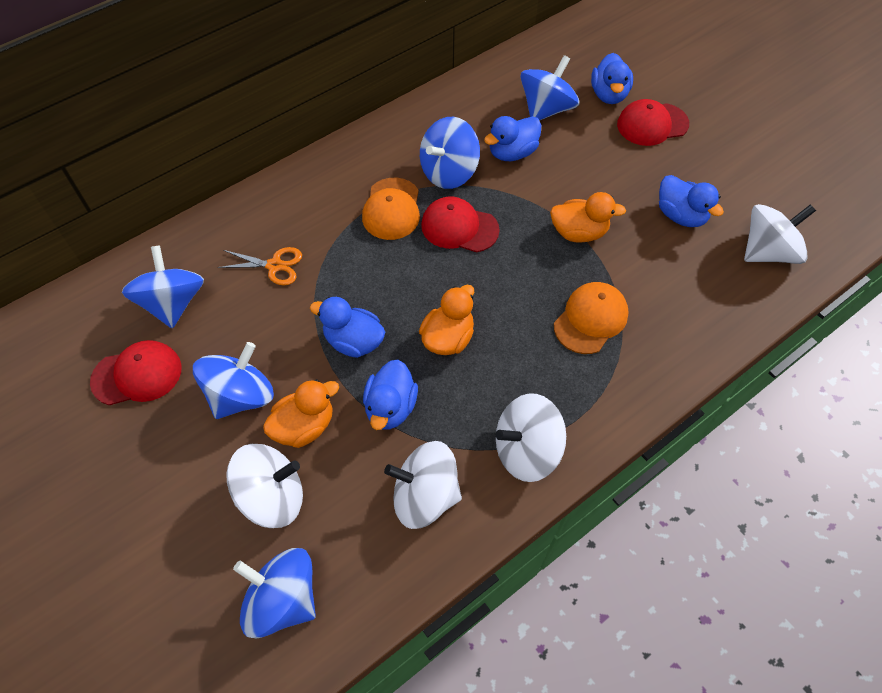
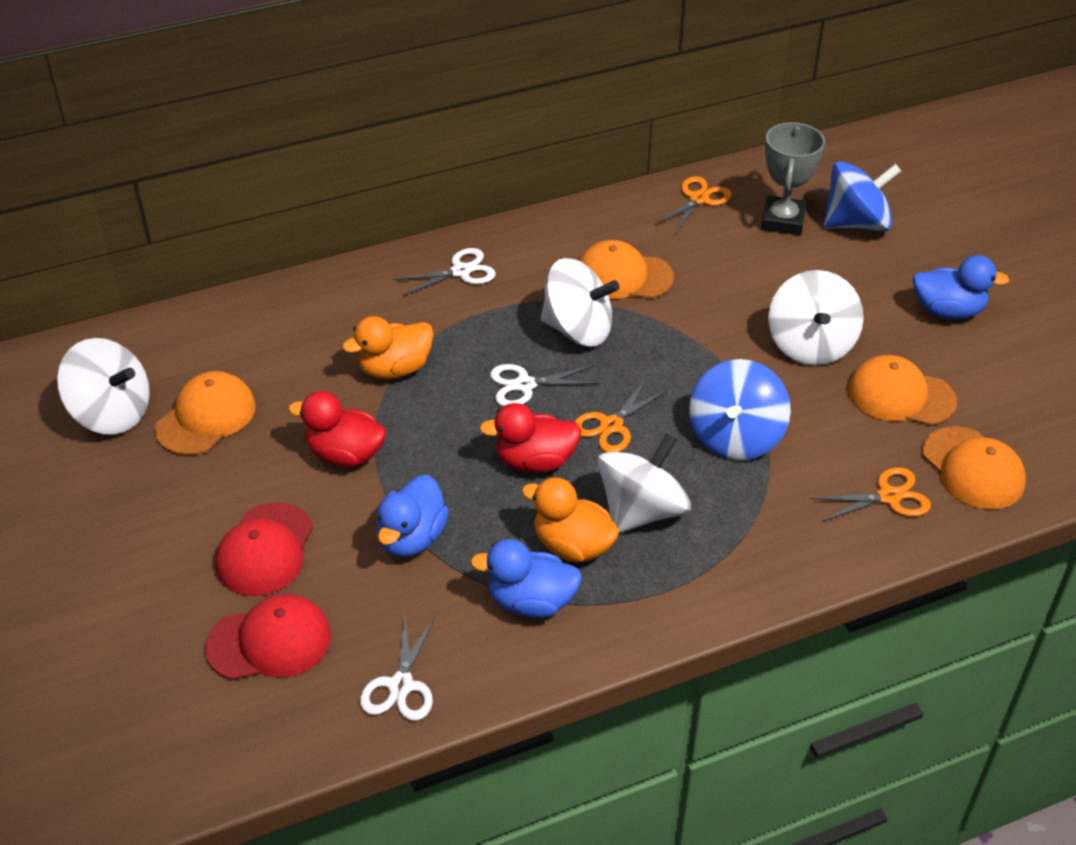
blue duck: 5 -> 3
blue spinning top: 5 -> 2
grey trophy: 0 -> 1
orange cap: 2 -> 4
orange duck: 3 -> 2
orange scissors: 1 -> 3
red cap: 3 -> 2
red duck: 0 -> 2
white scissors: 0 -> 3

